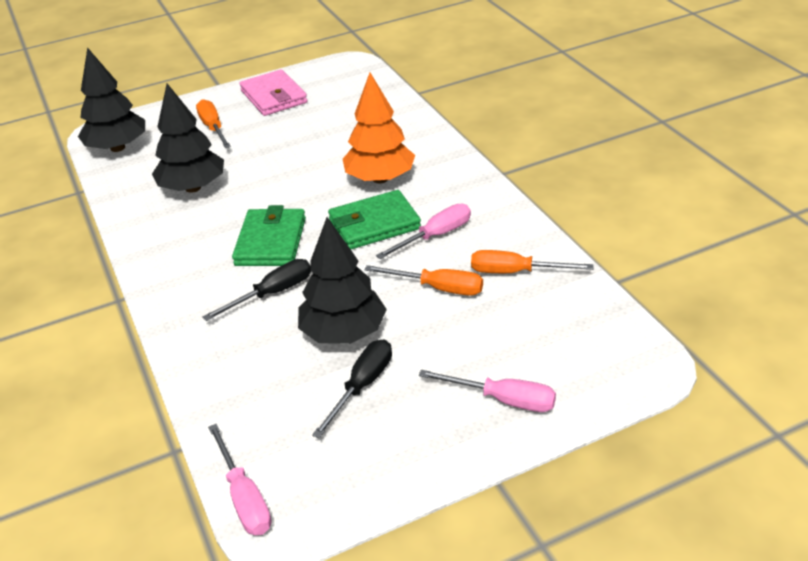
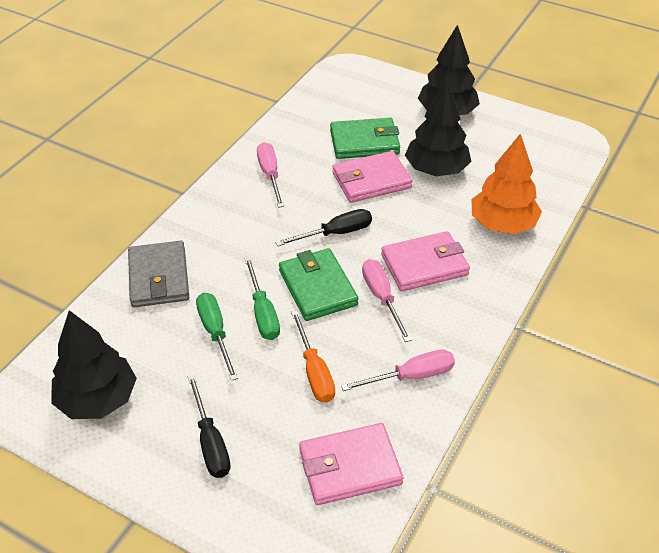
green screwdriver: 0 -> 2
grey wallet: 0 -> 1
orange screwdriver: 3 -> 1
pink wallet: 1 -> 3

